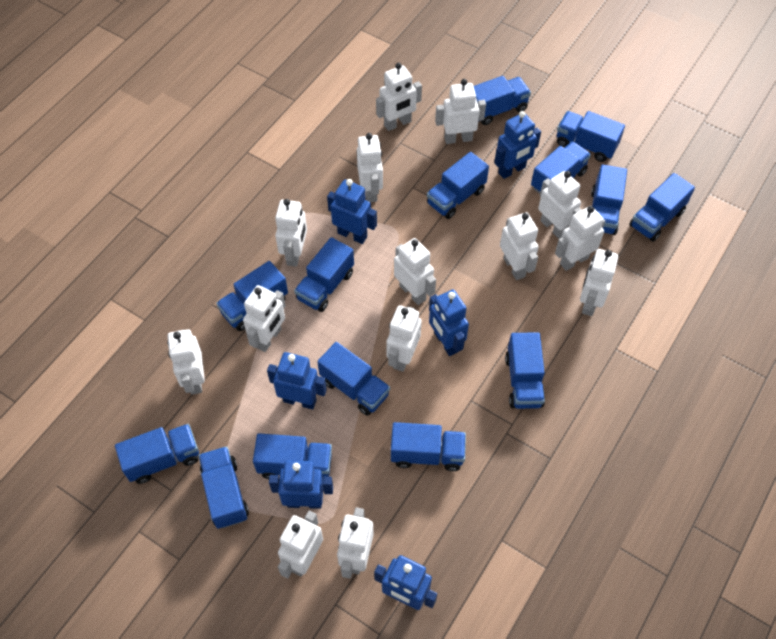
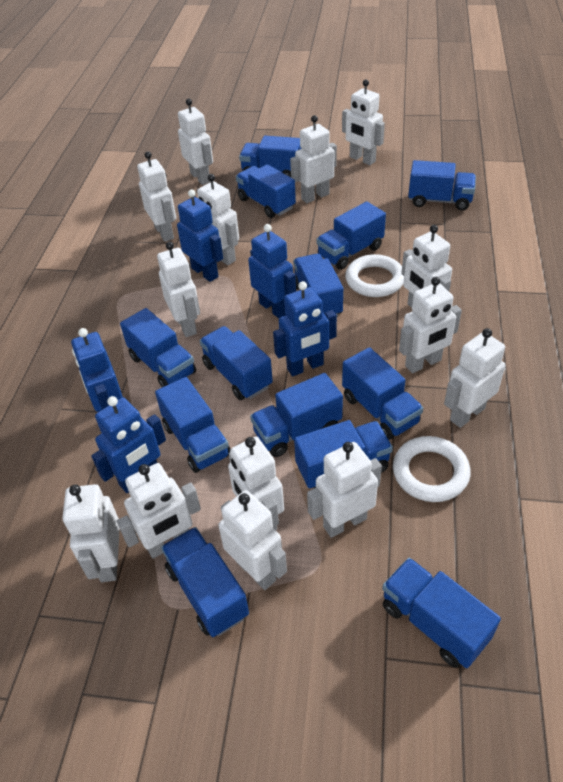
blue robot: 6 -> 5
blue truck: 14 -> 13
white ring: 0 -> 2

